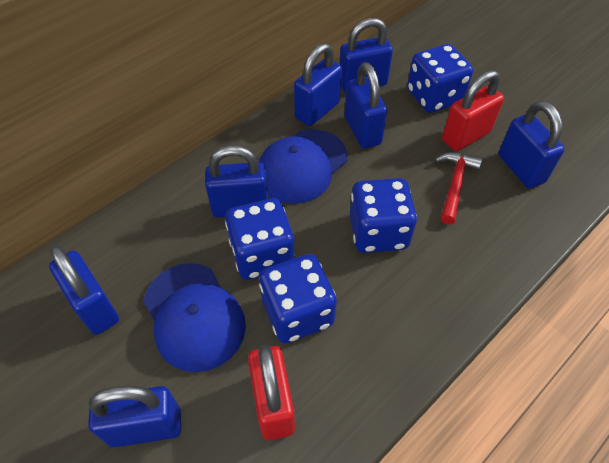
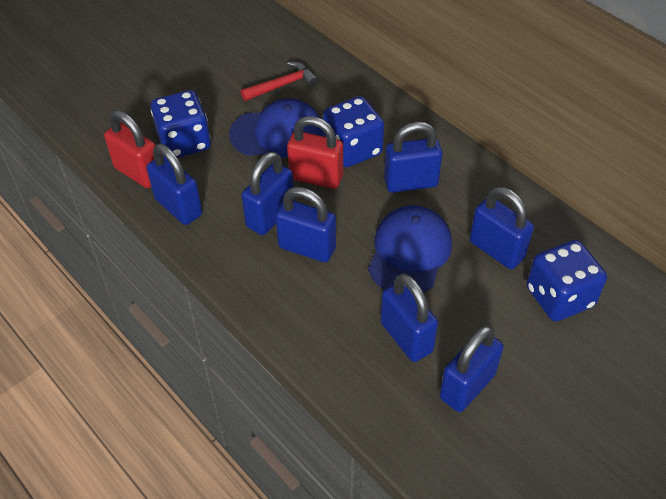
blue dice: 4 -> 3

